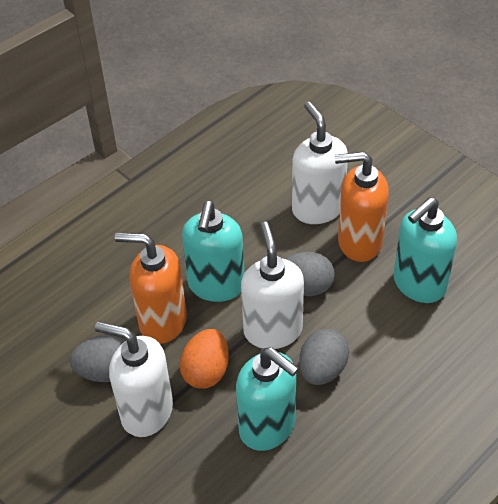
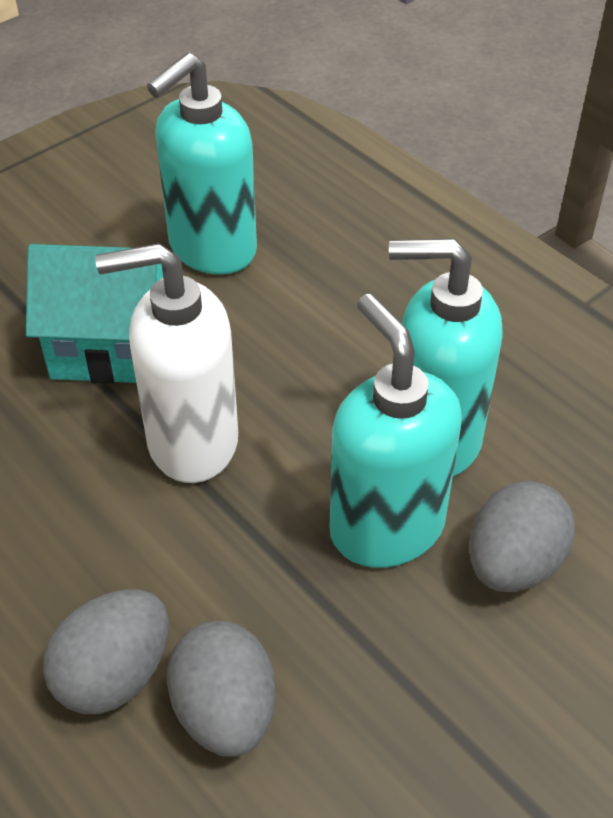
orange egg: 1 -> 0
orange soap dispenser: 2 -> 0
turquoise house: 0 -> 1
white soap dispenser: 3 -> 1

